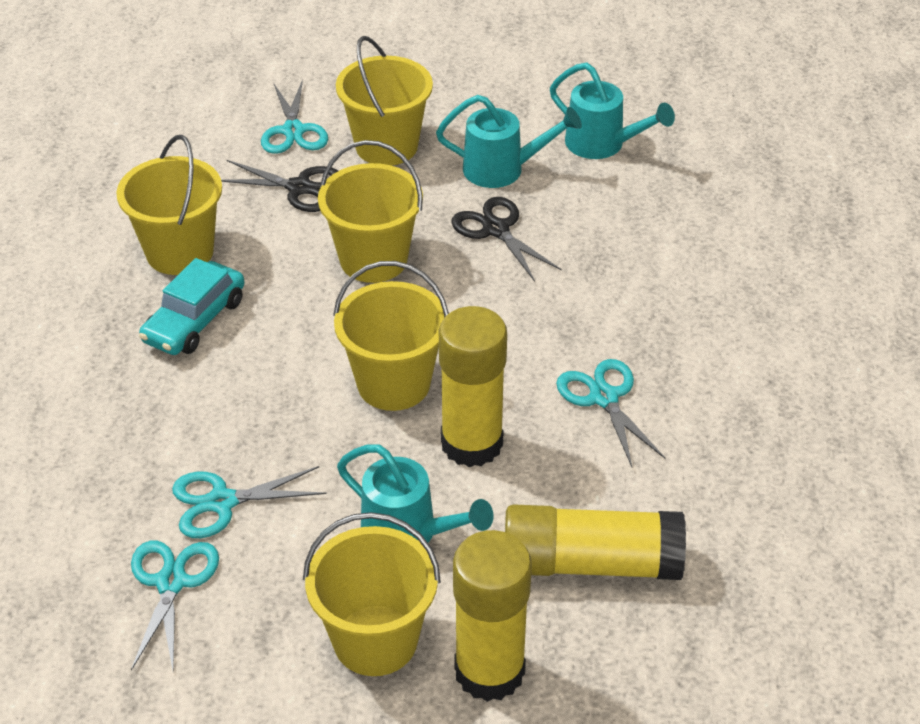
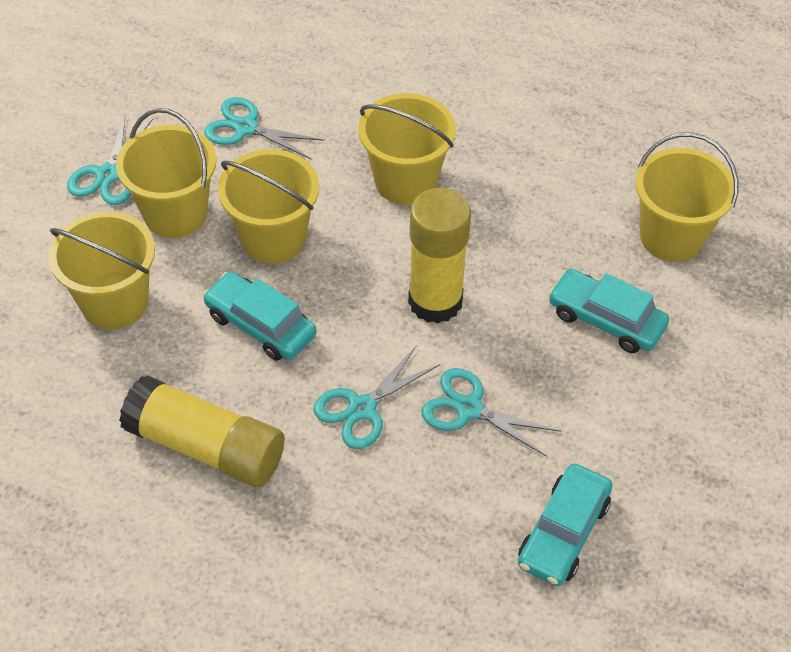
black scissors: 2 -> 0
turquoise car: 1 -> 3
turquoise watering can: 3 -> 0
yellow glue stick: 3 -> 2

